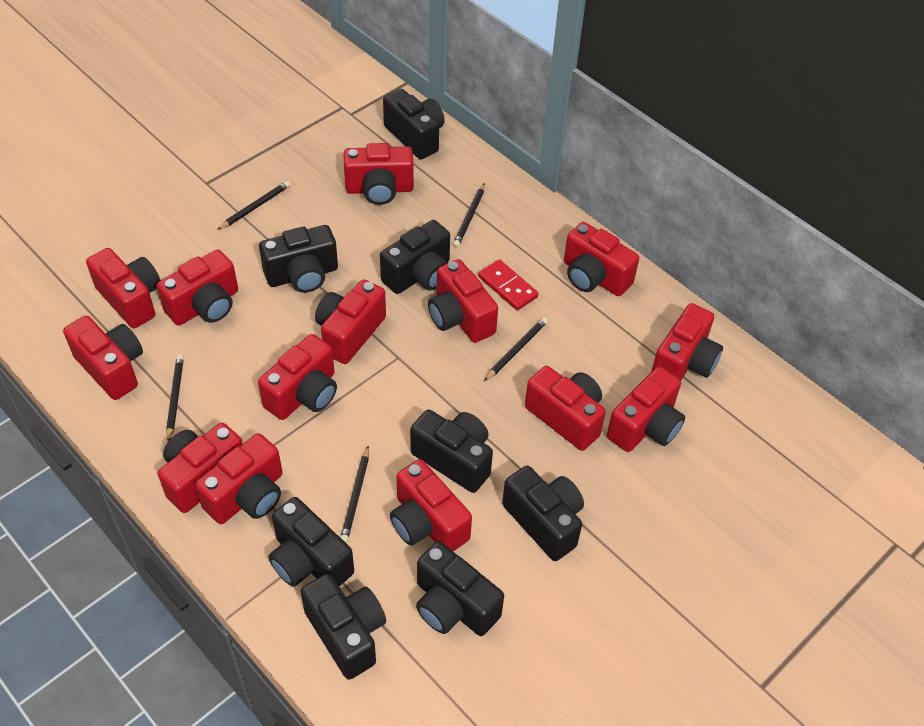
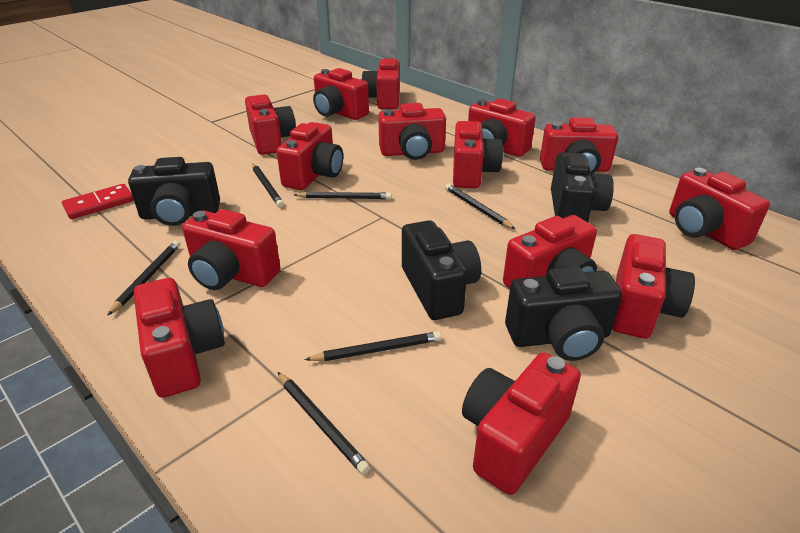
black camera: 8 -> 4
black pencil: 5 -> 6

